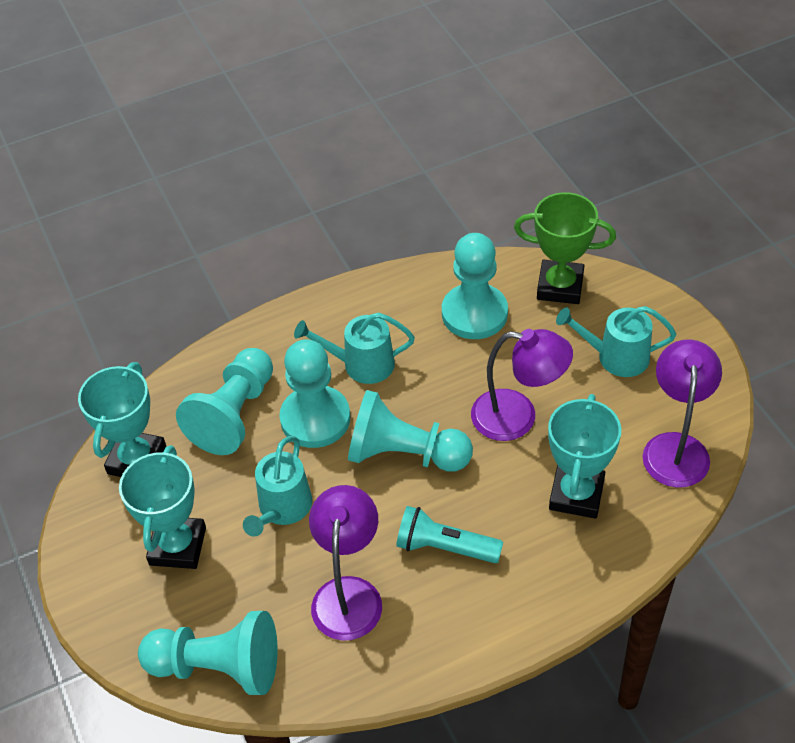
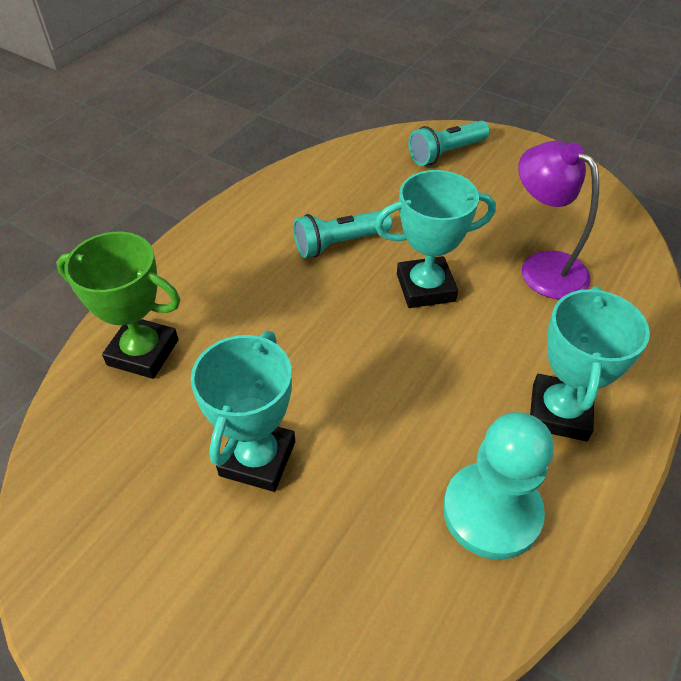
purple lamp: 3 -> 1
turquoise flashlight: 1 -> 2
turquoise pawn: 5 -> 1
turquoise watering can: 3 -> 0

